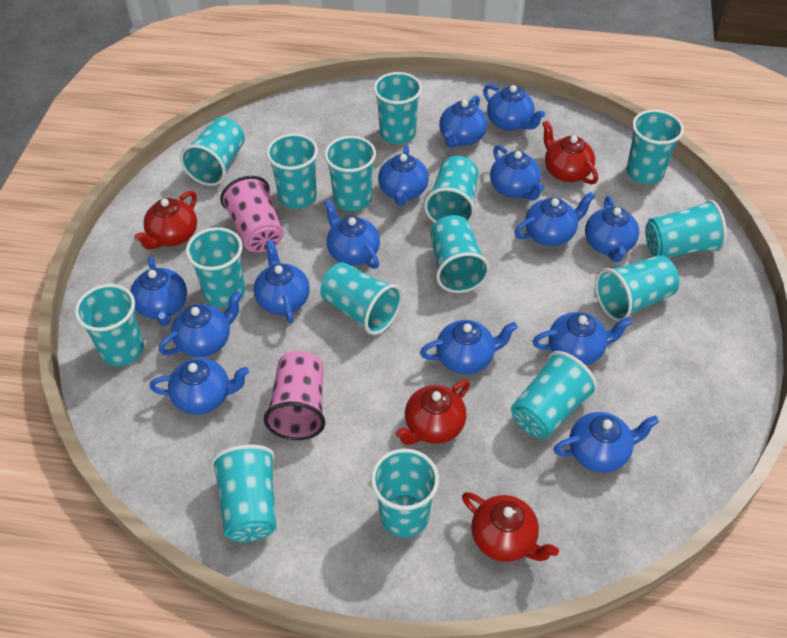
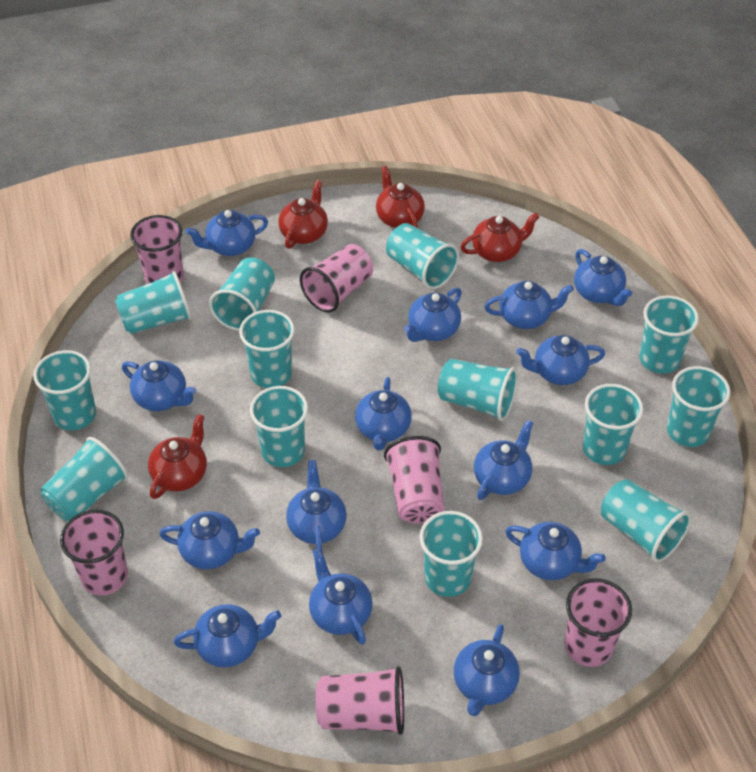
pink cup: 2 -> 6
turquoise cup: 15 -> 13

